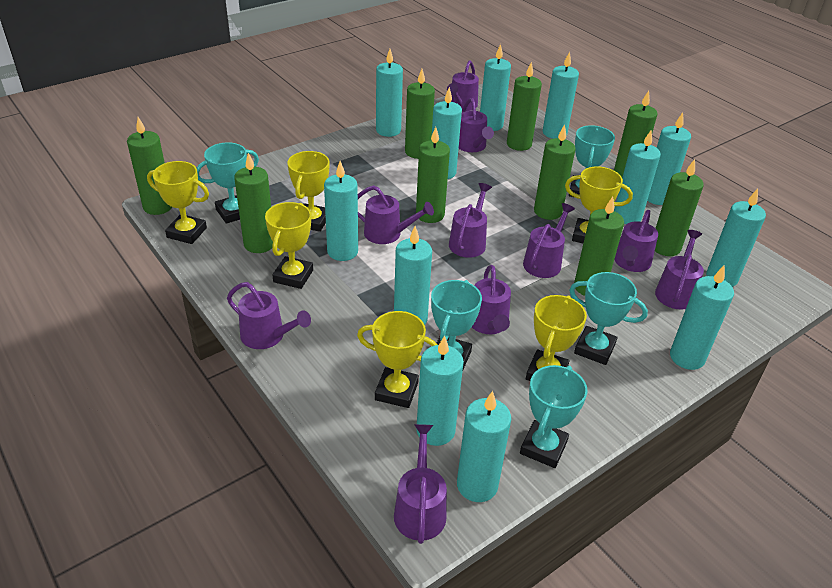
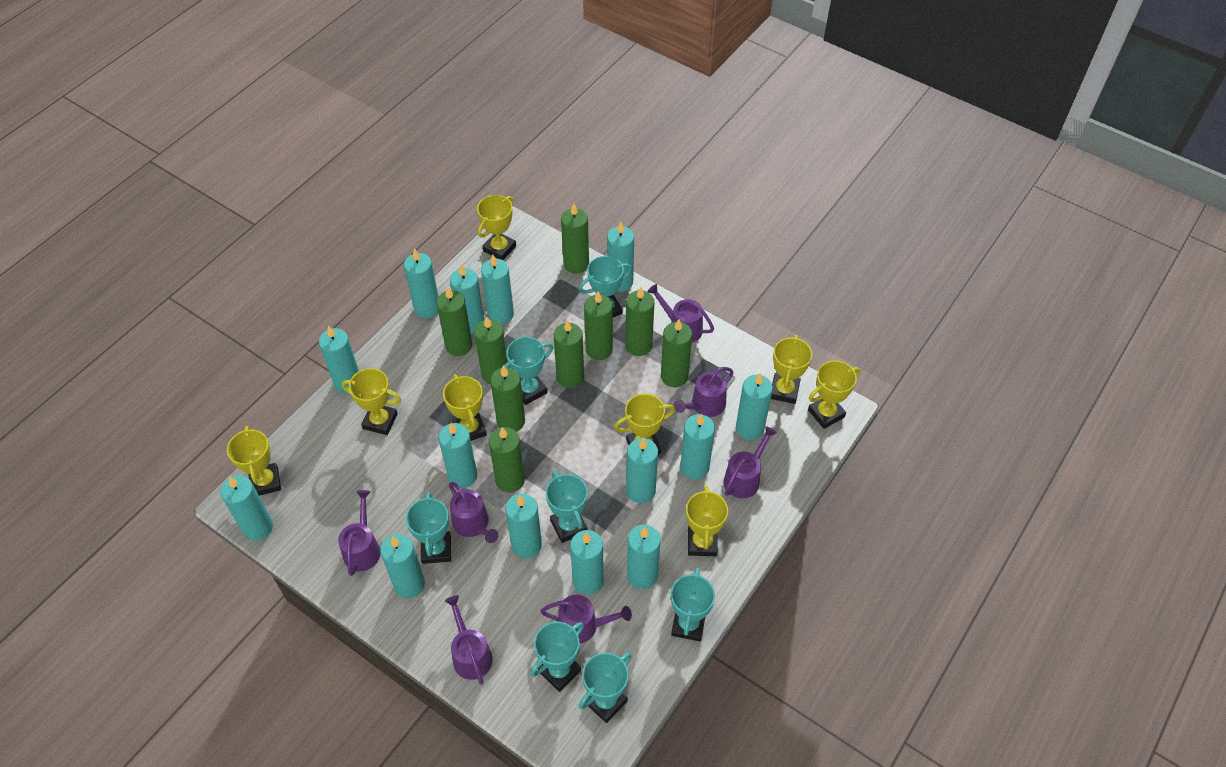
purple watering can: 10 -> 7
turquoise candle: 12 -> 14
turquoise trophy: 5 -> 7
yellow trophy: 6 -> 8

